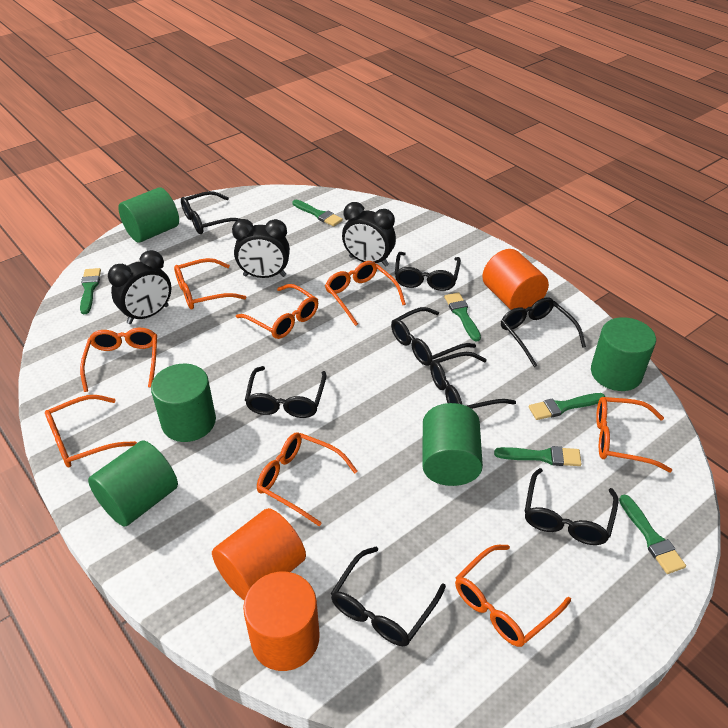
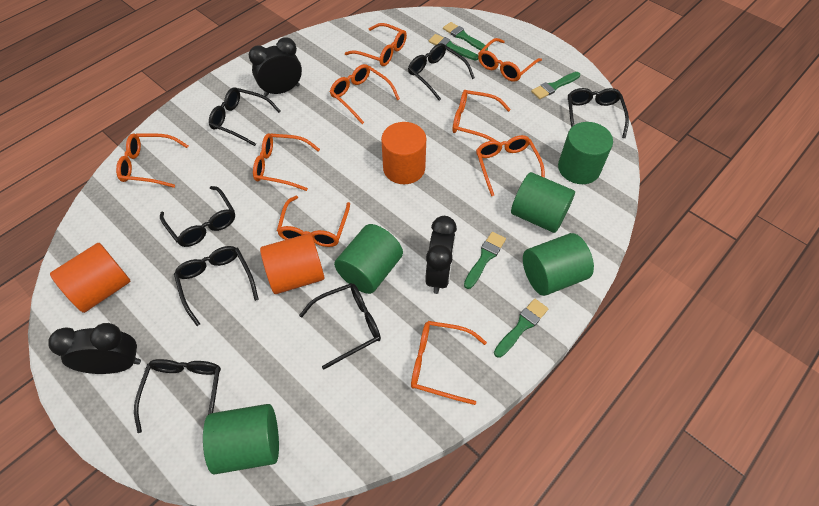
black glasses: 8 -> 7
green brush: 6 -> 5
orange glasses: 8 -> 9

